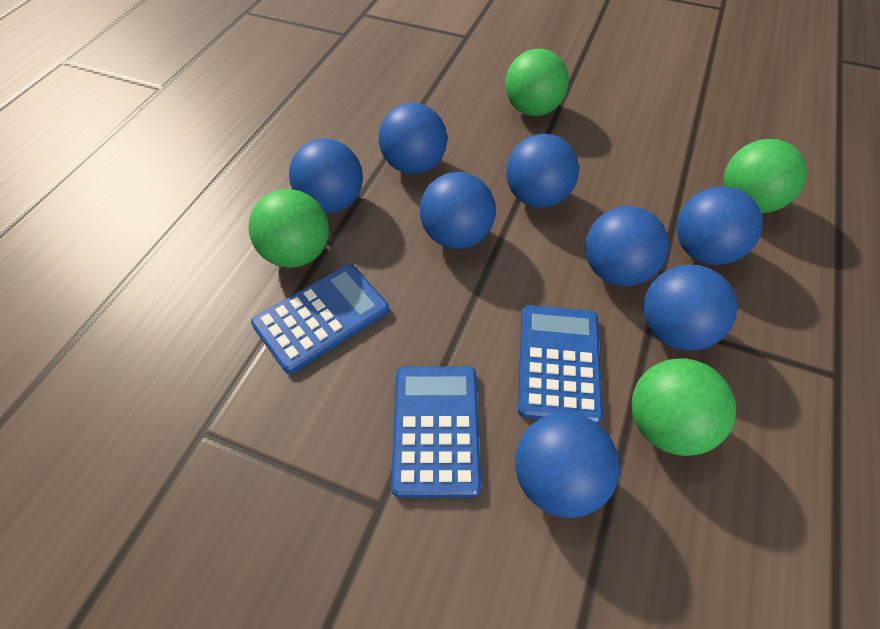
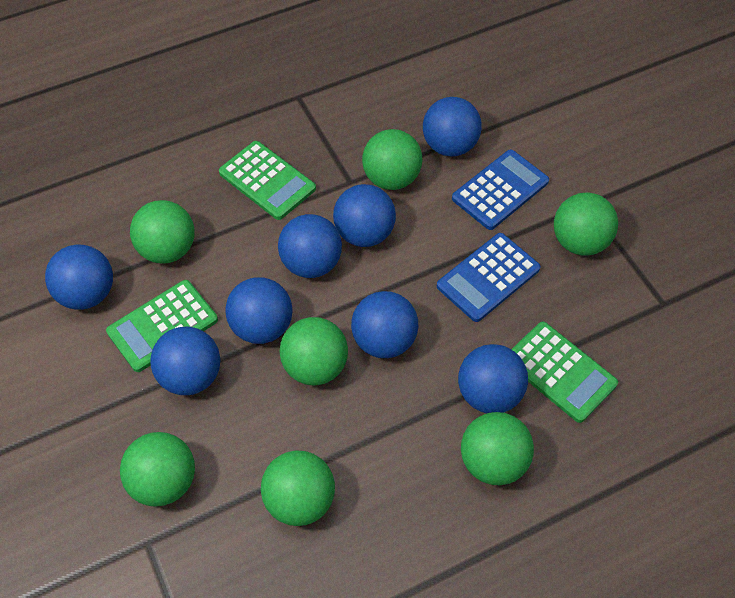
blue calculator: 3 -> 2
green ball: 4 -> 7
green calculator: 0 -> 3

